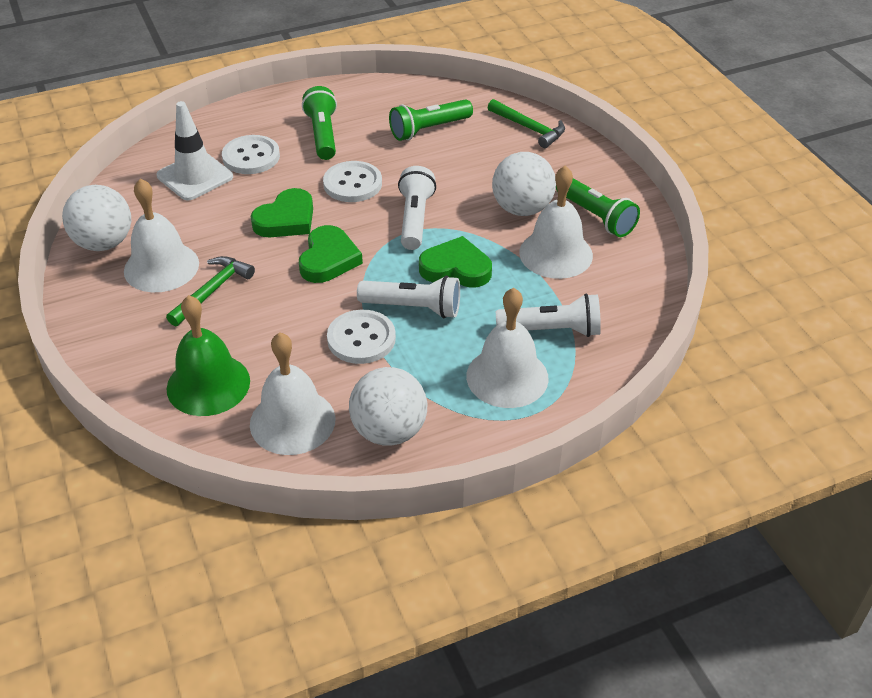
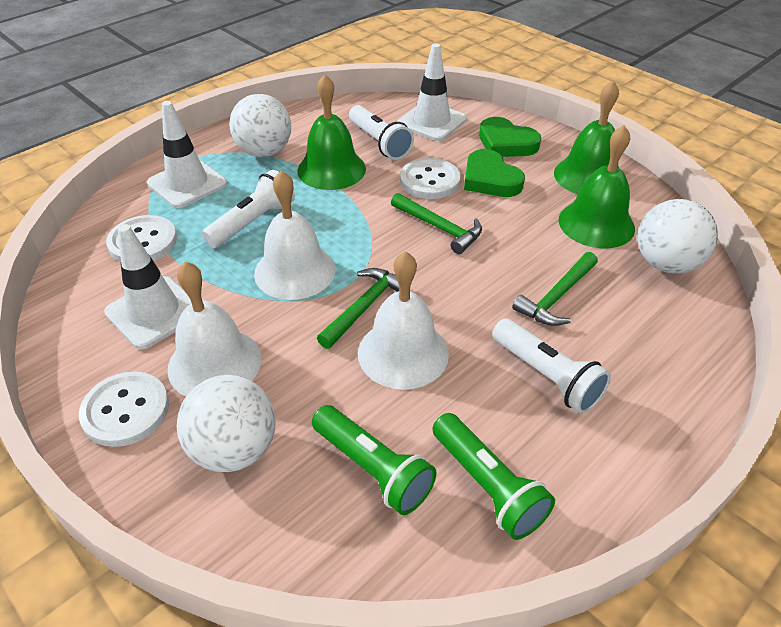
green bell: 1 -> 3
green flashlight: 3 -> 2
green hammer: 2 -> 3
green heart: 3 -> 2
white bell: 4 -> 3
white traffic cone: 1 -> 3

